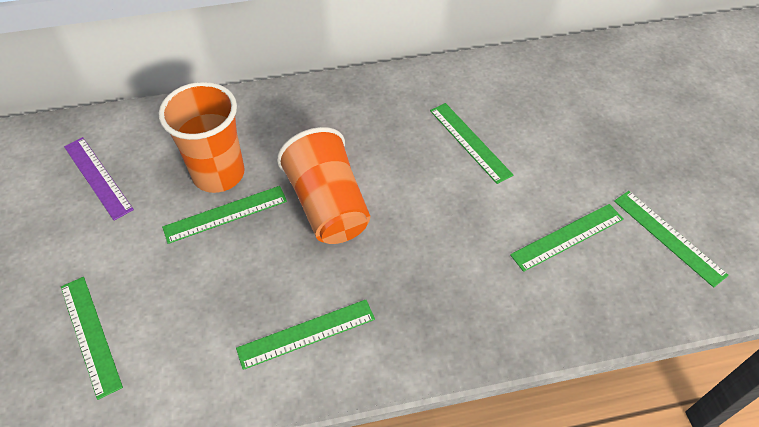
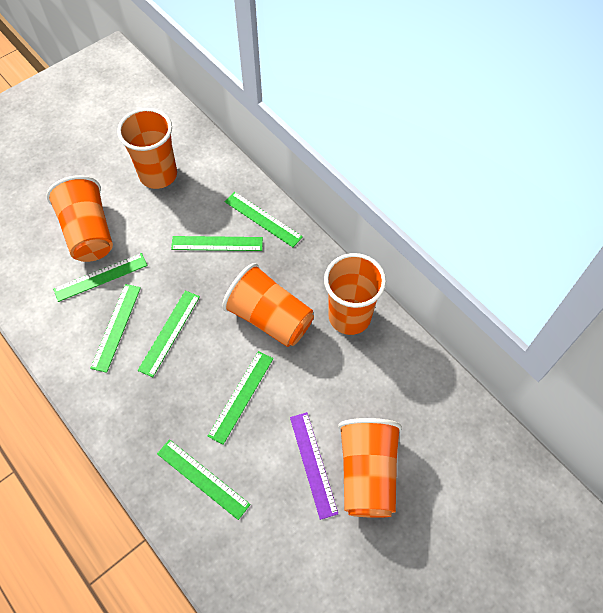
green ruler: 6 -> 7
orange cup: 2 -> 5

